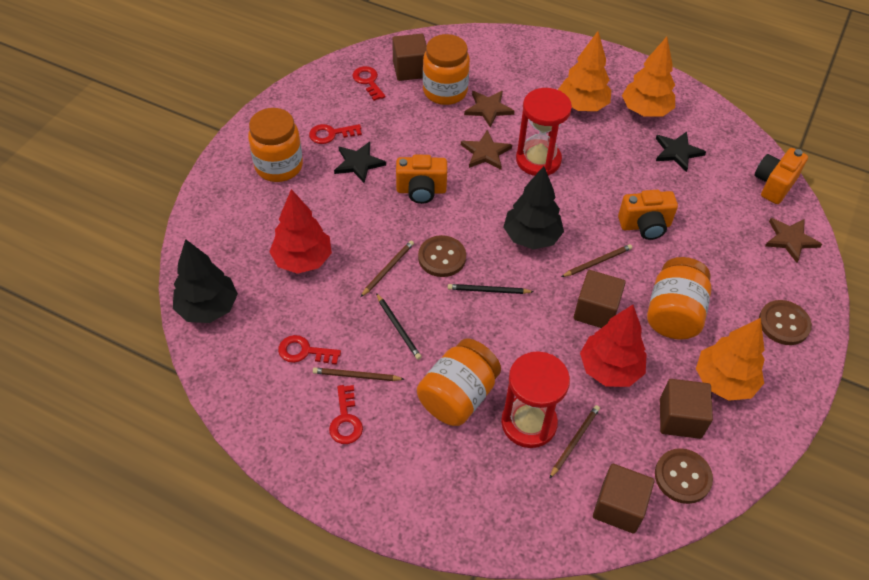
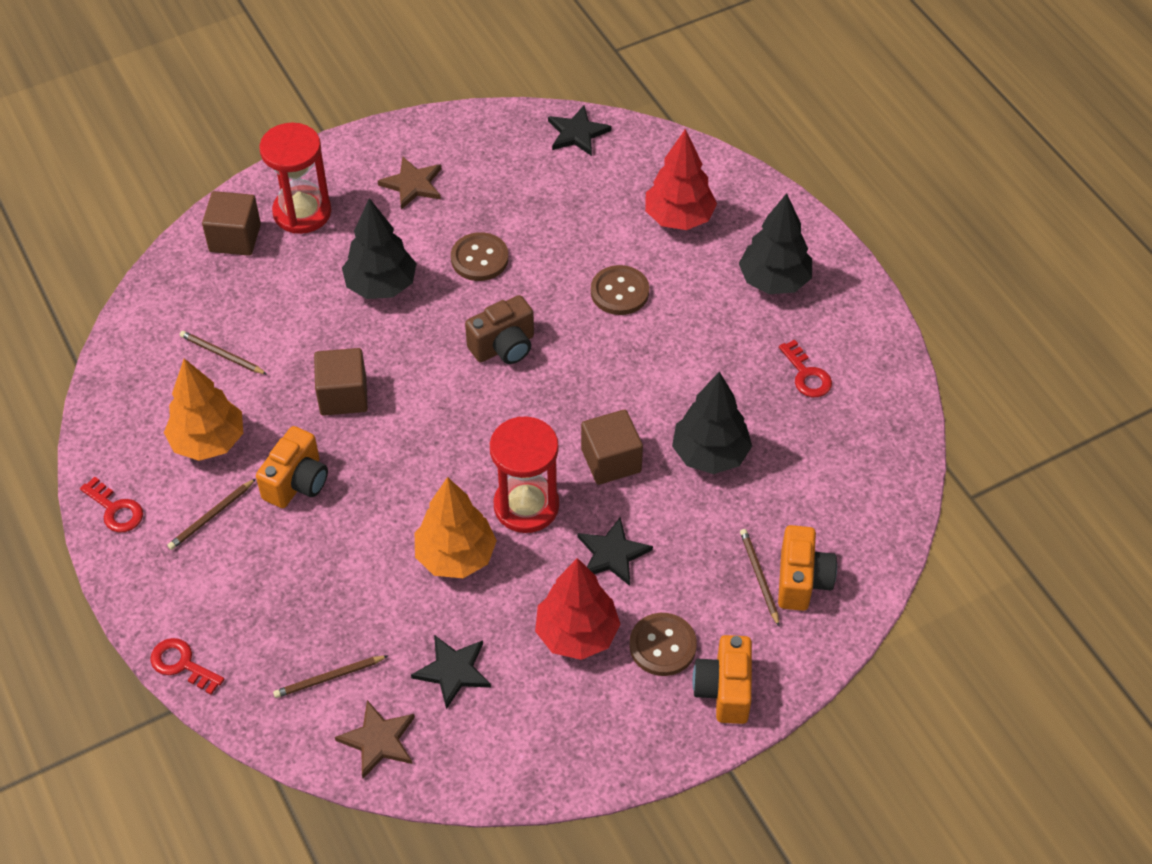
black pencil: 2 -> 0
black star: 2 -> 3
black tree: 2 -> 3
brown camera: 0 -> 1
brown cube: 4 -> 3
brown star: 3 -> 2
orange jar: 4 -> 0
orange tree: 3 -> 2
red key: 4 -> 3

